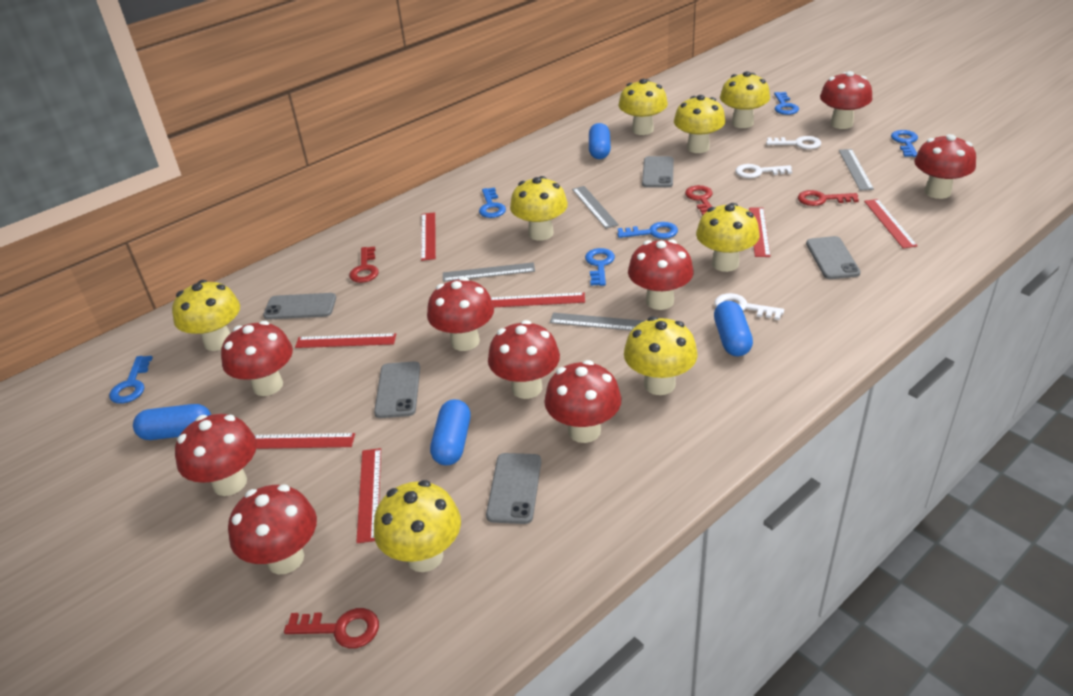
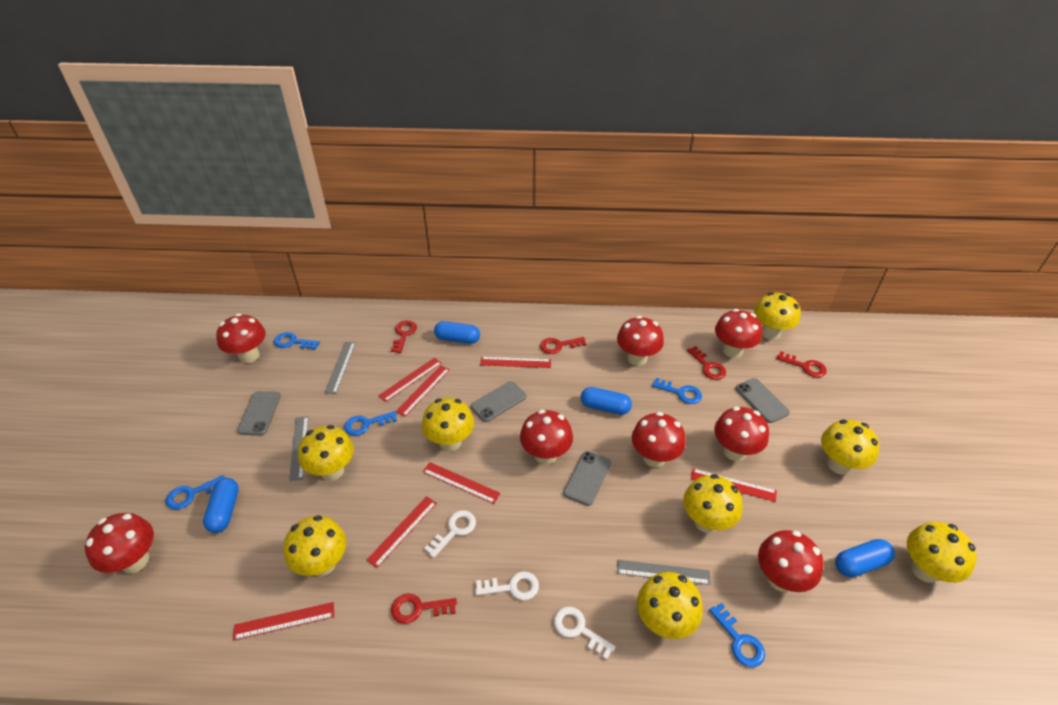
blue key: 6 -> 5
grey phone: 5 -> 4
grey ruler: 4 -> 3
red key: 4 -> 5
red mushroom: 9 -> 8

